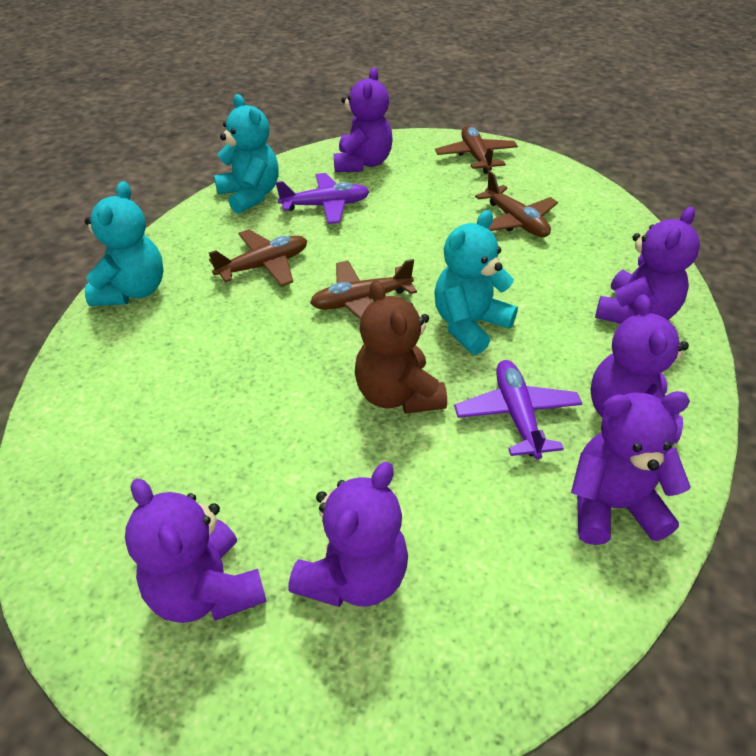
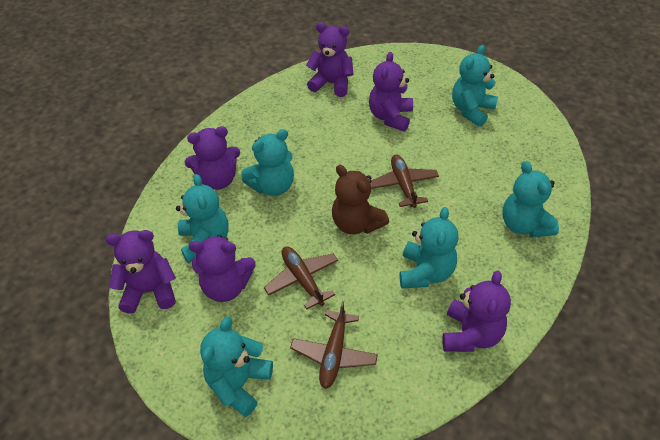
brown plane: 4 -> 3
purple plane: 2 -> 0
turquoise teddy bear: 3 -> 6

